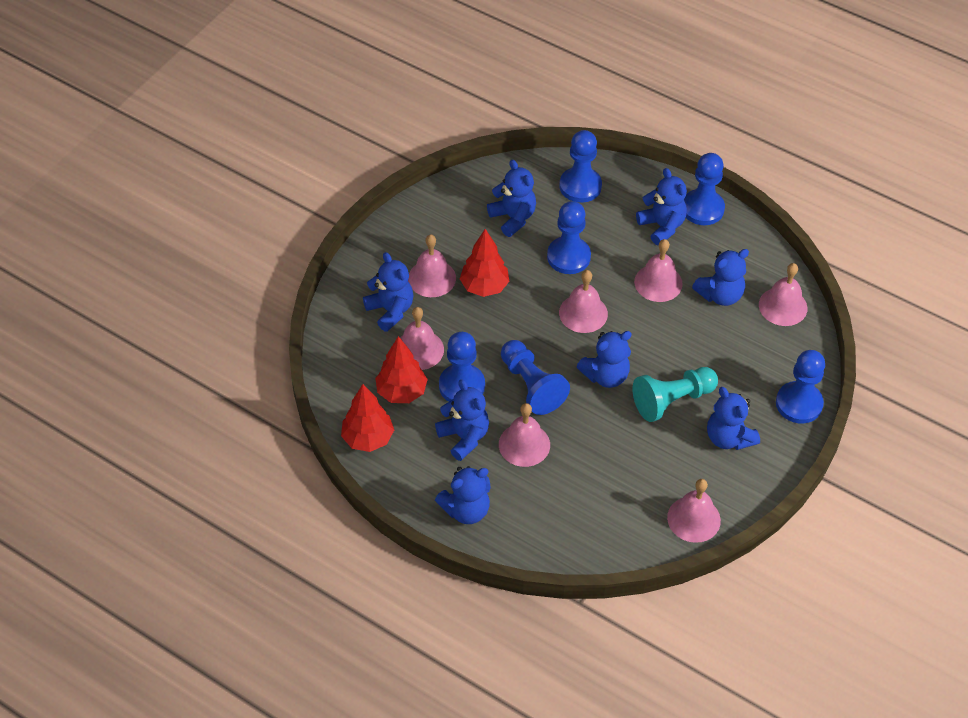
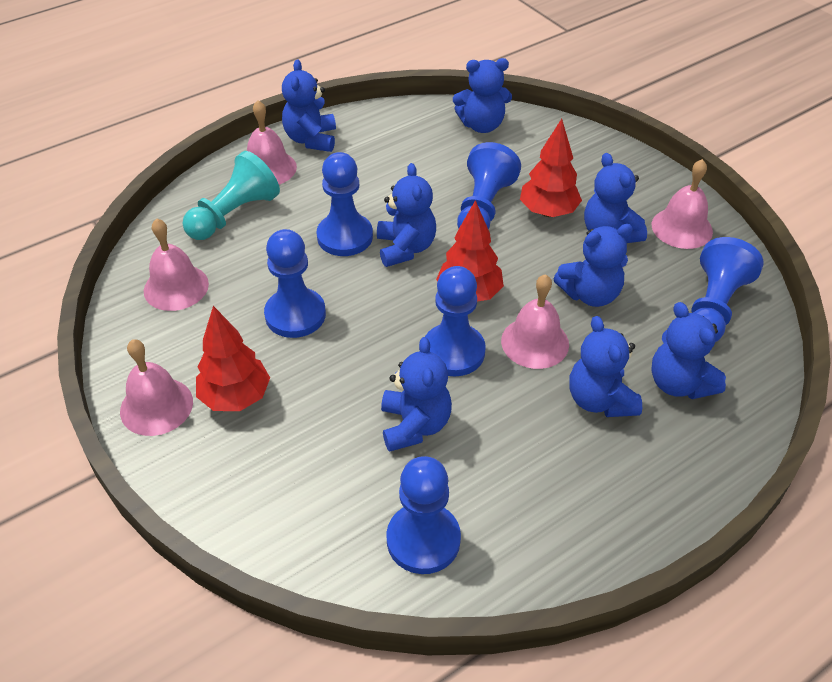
pink bell: 7 -> 5

